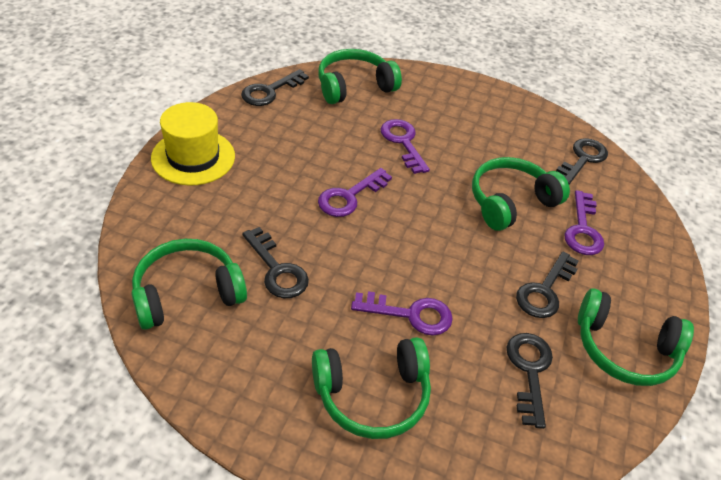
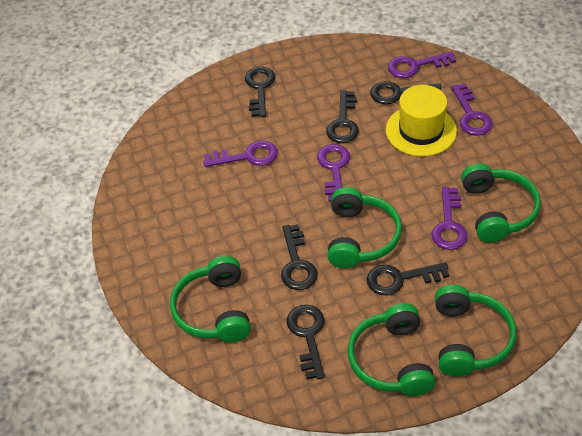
black key: 5 -> 6
purple key: 4 -> 5

